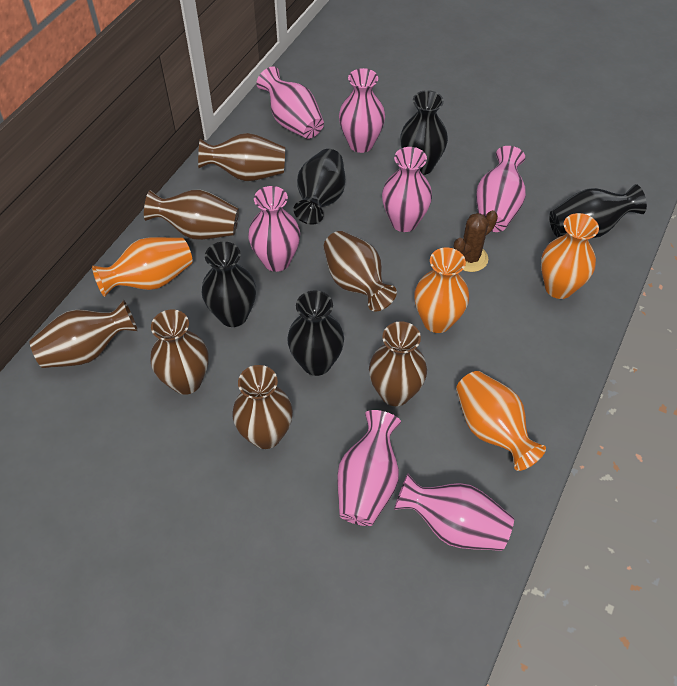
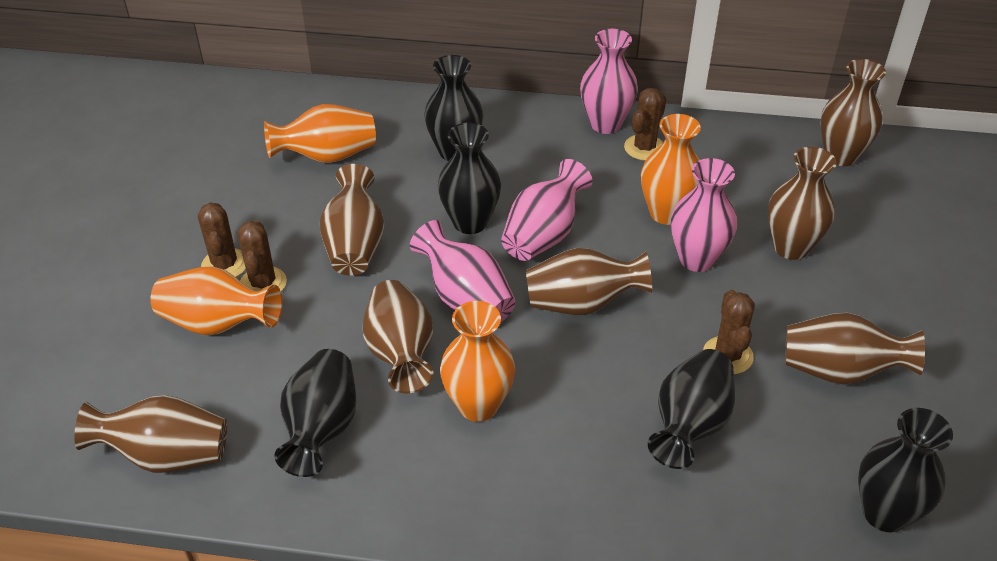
brown cactus: 1 -> 4
pink vase: 7 -> 4

